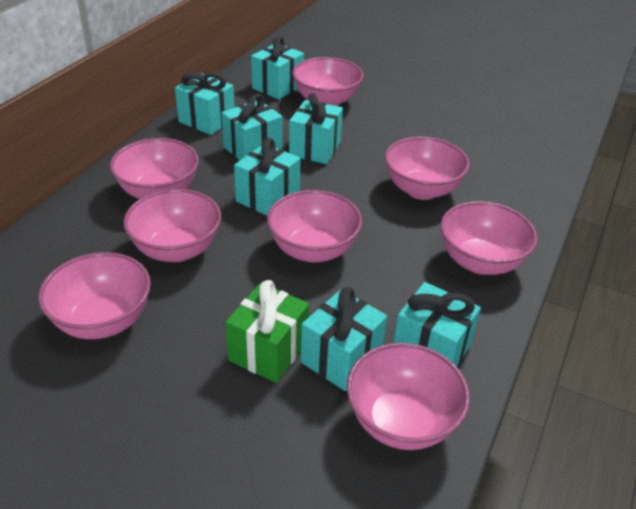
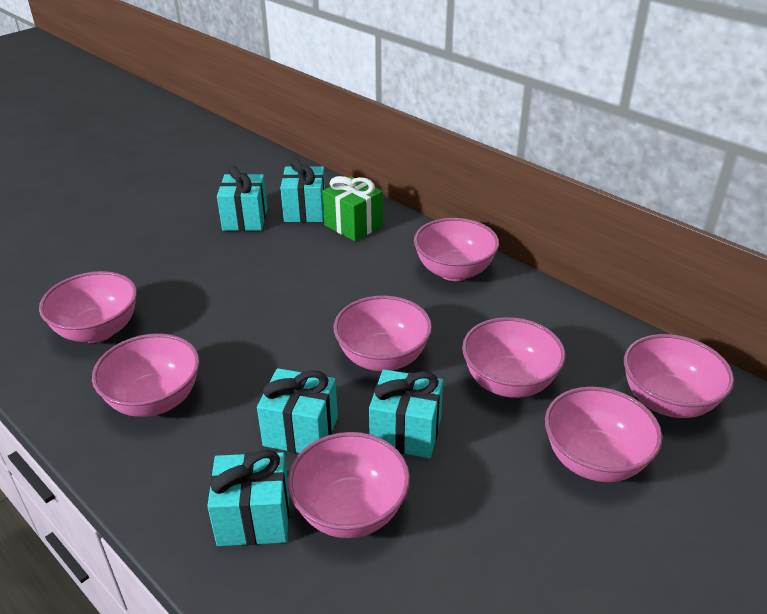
turquoise gift: 7 -> 5

